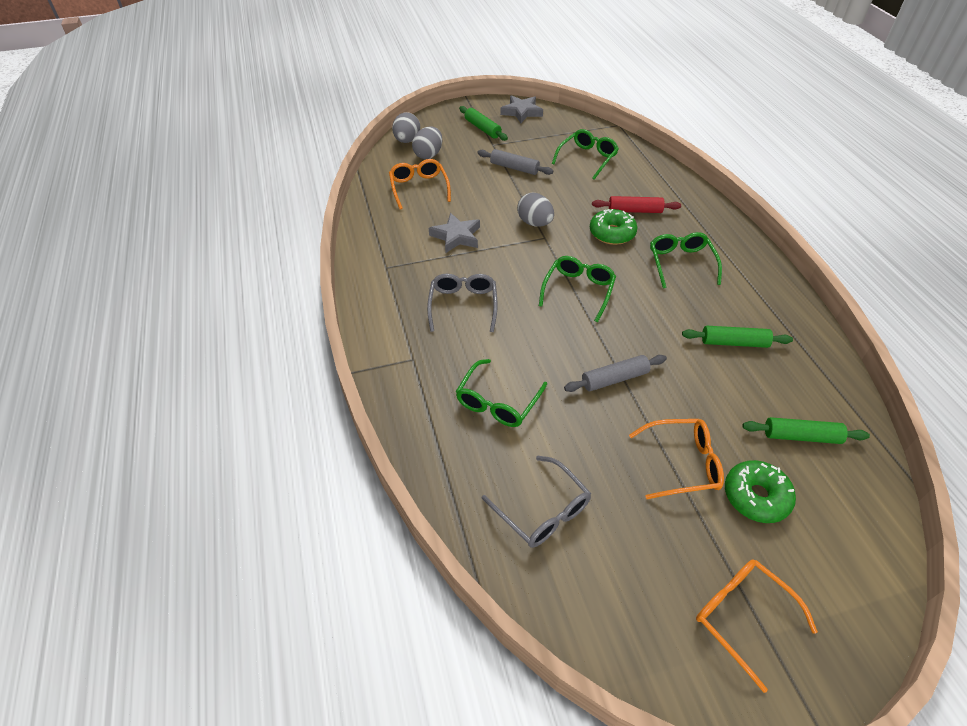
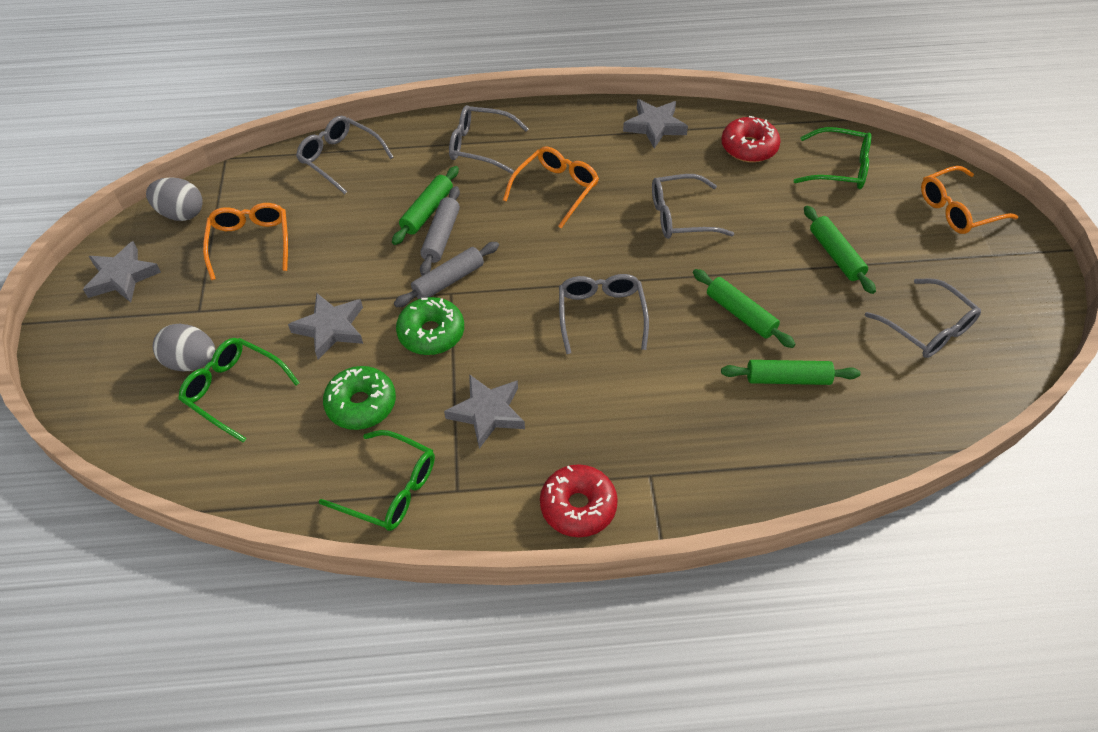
green glasses: 4 -> 3
green rolling pin: 3 -> 4
grey egg: 3 -> 2
grey glasses: 2 -> 5
grey star: 2 -> 4
red donut: 0 -> 2
red rolling pin: 1 -> 0

